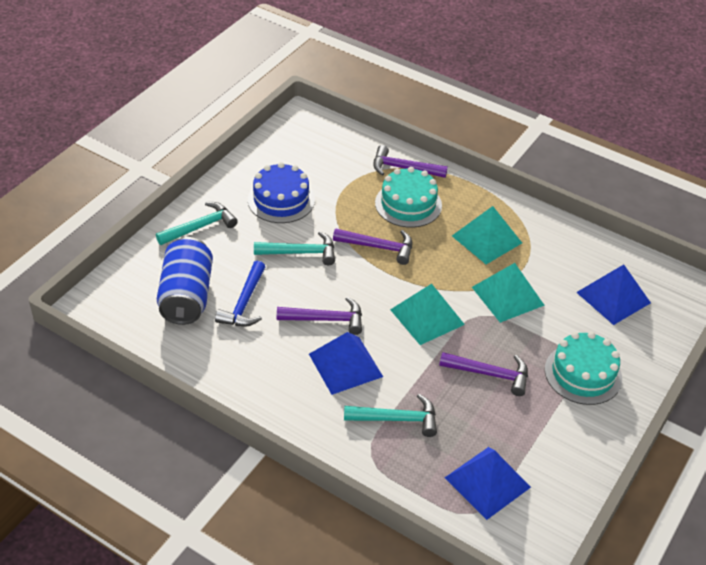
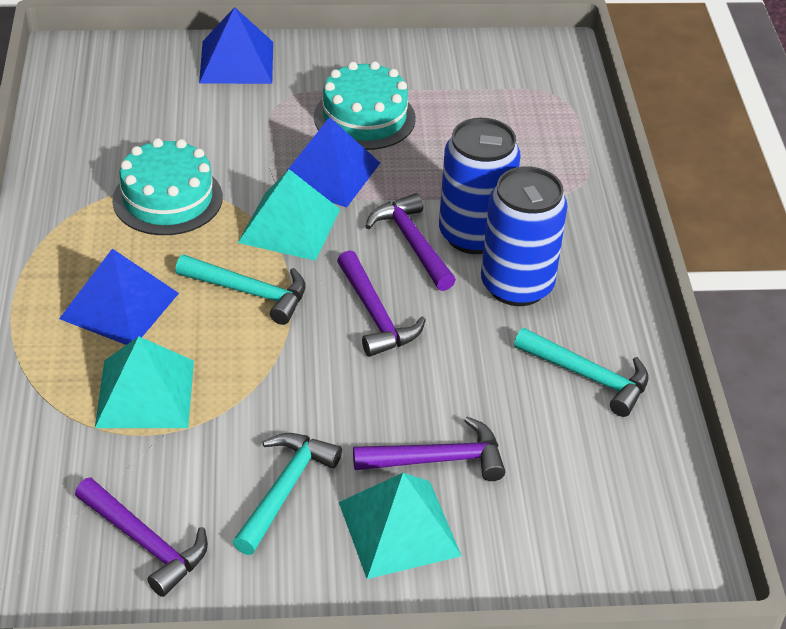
blue cake: 1 -> 0
blue can: 1 -> 2
blue hammer: 1 -> 0

